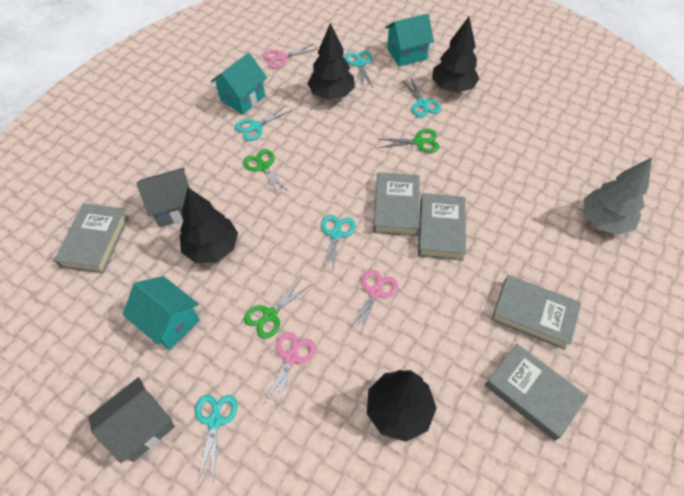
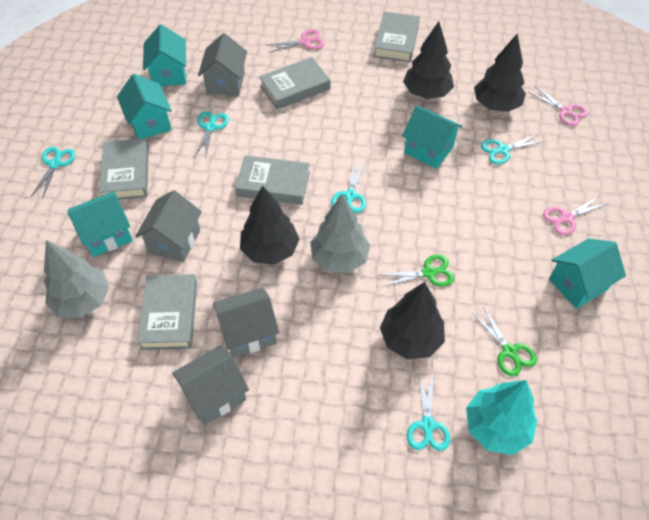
green scissors: 3 -> 2
grey house: 2 -> 4
grey tree: 1 -> 2
turquoise house: 3 -> 5
turquoise tree: 0 -> 1

